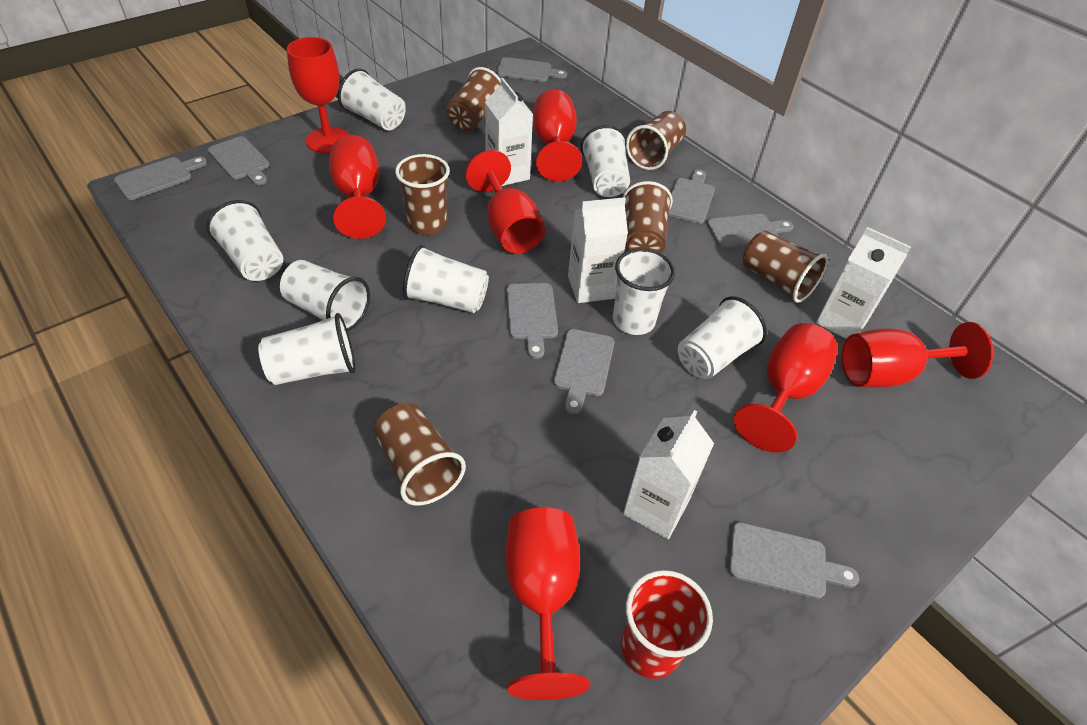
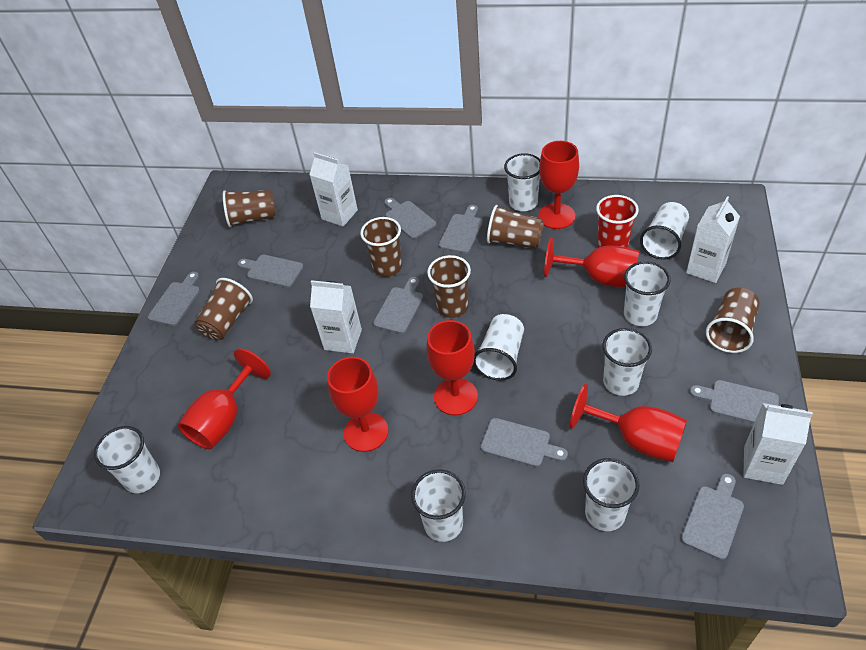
red goblet: 7 -> 6

